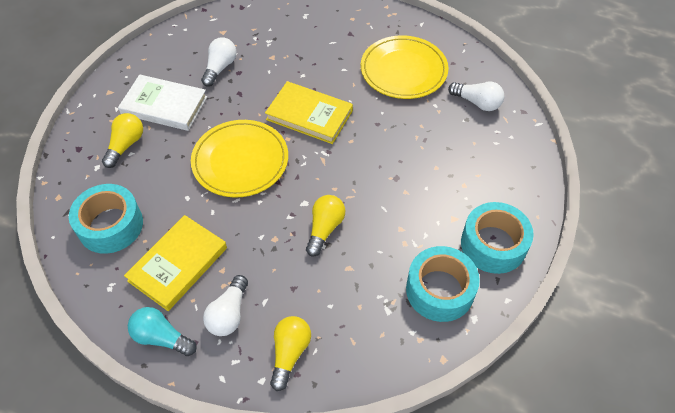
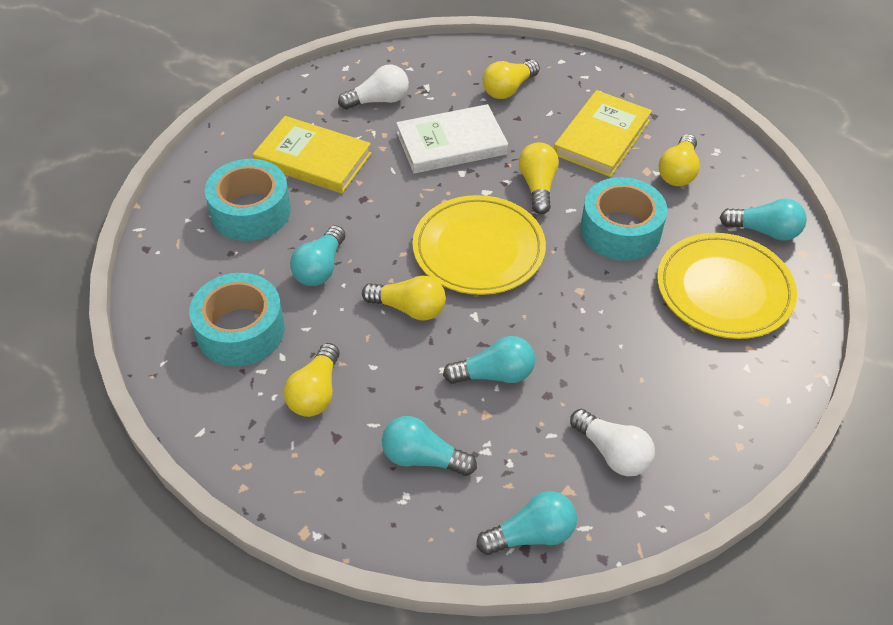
turquoise light bulb: 1 -> 5
white light bulb: 3 -> 2
yellow light bulb: 3 -> 5

